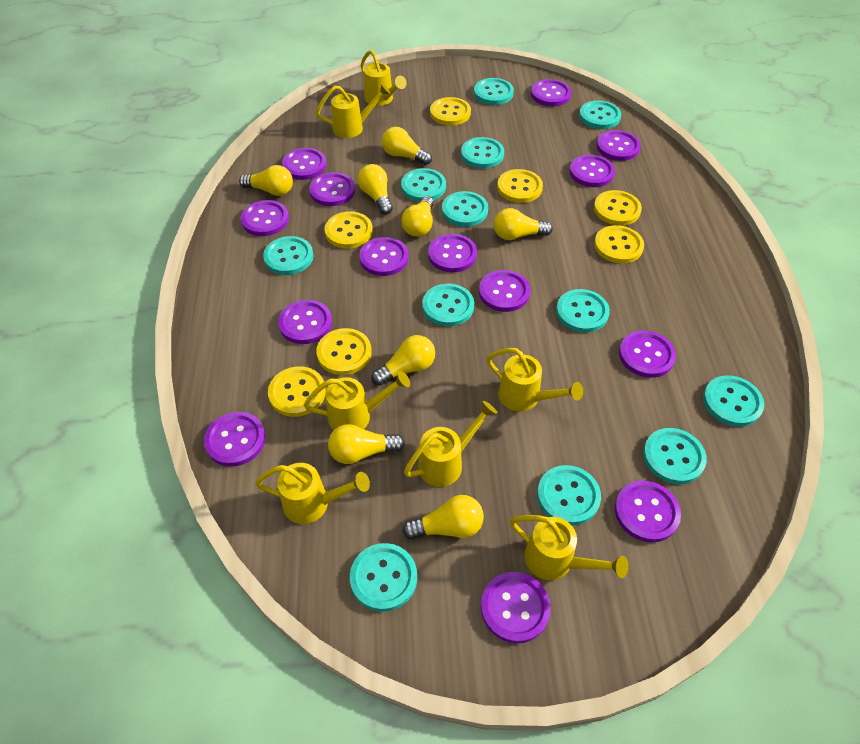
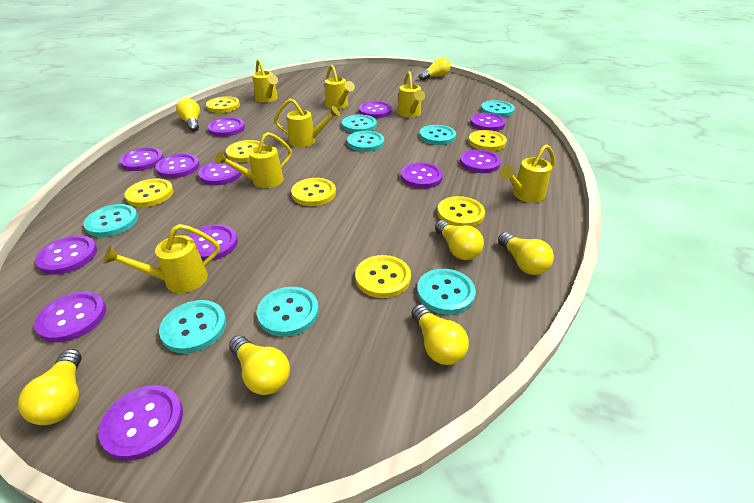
purple button: 14 -> 12
turquoise button: 12 -> 8
yellow light bulb: 8 -> 7

